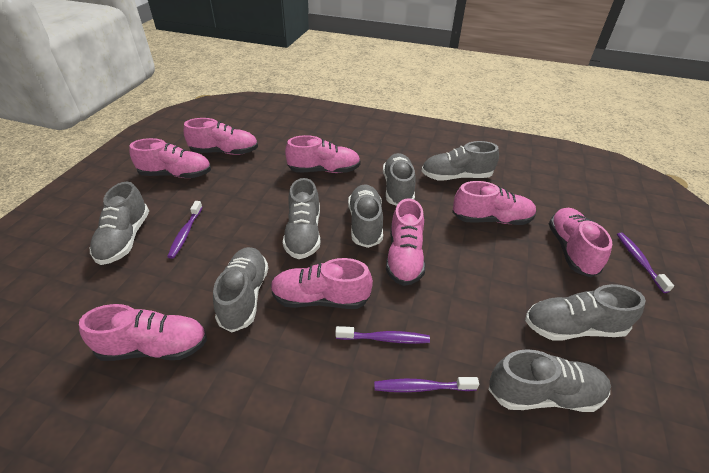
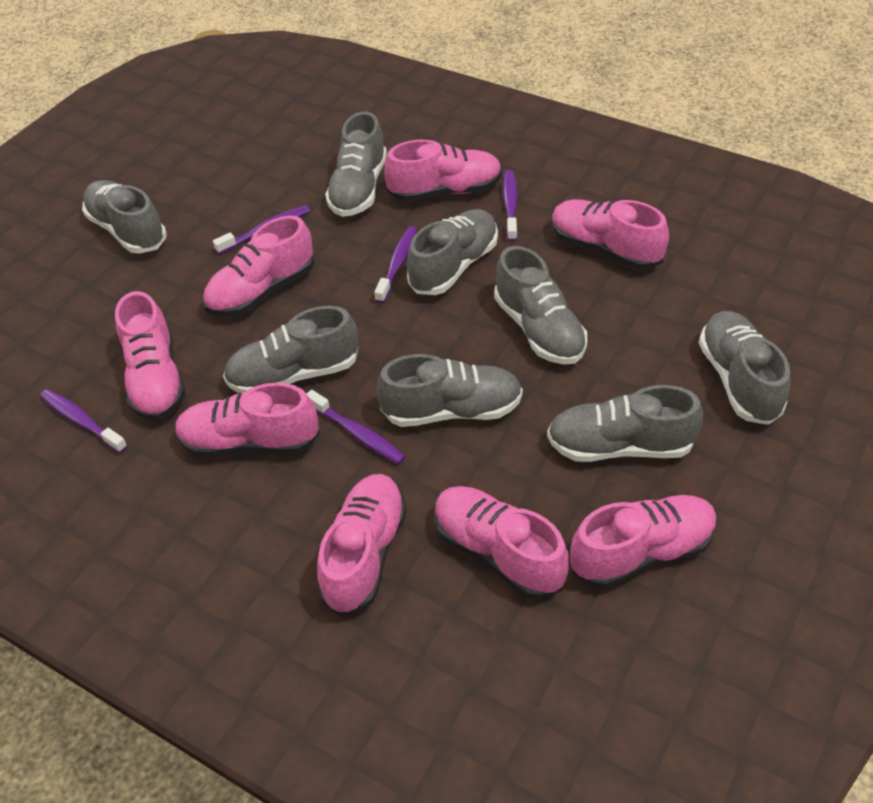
purple toothbrush: 4 -> 5

